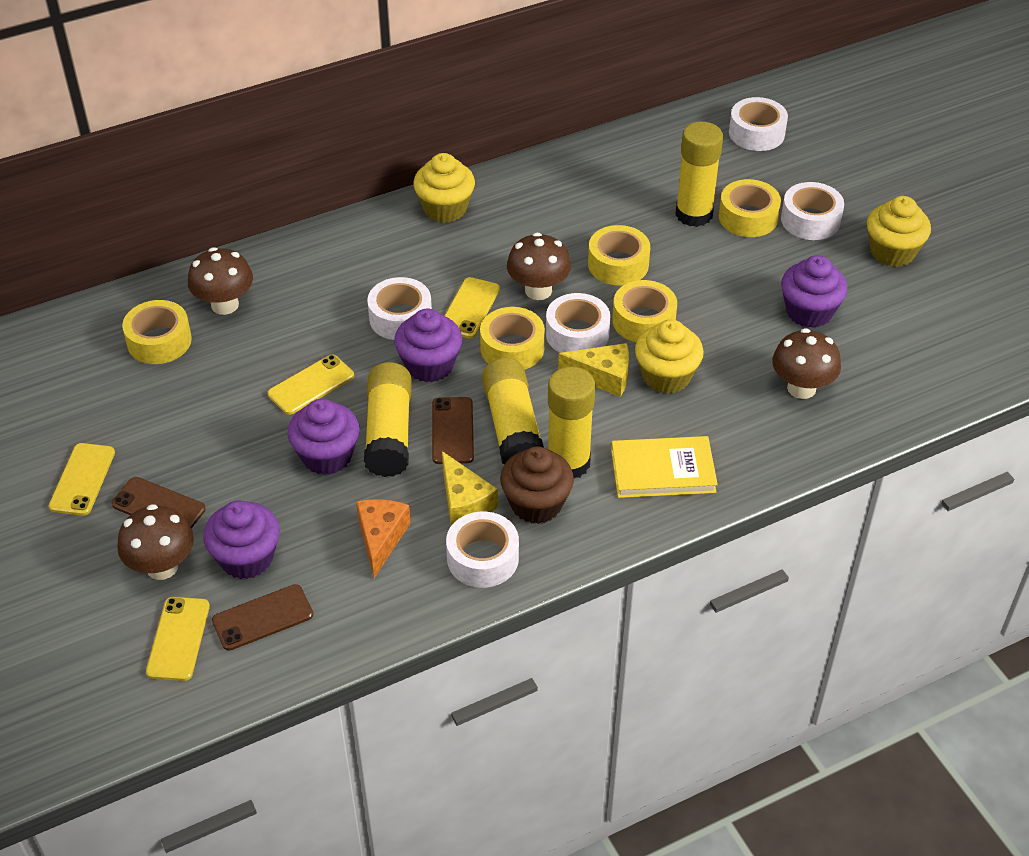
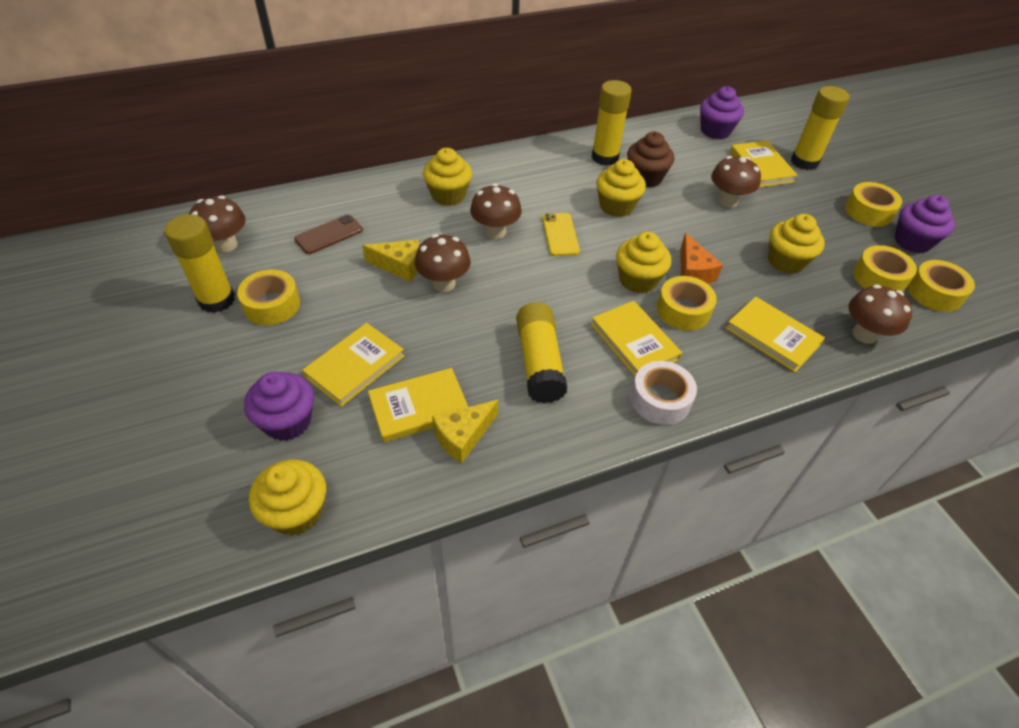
brown mushroom: 4 -> 5
brown phone: 3 -> 1
purple cupcake: 4 -> 3
white tape: 5 -> 1
yellow book: 1 -> 5
yellow cupcake: 3 -> 5
yellow phone: 4 -> 1

